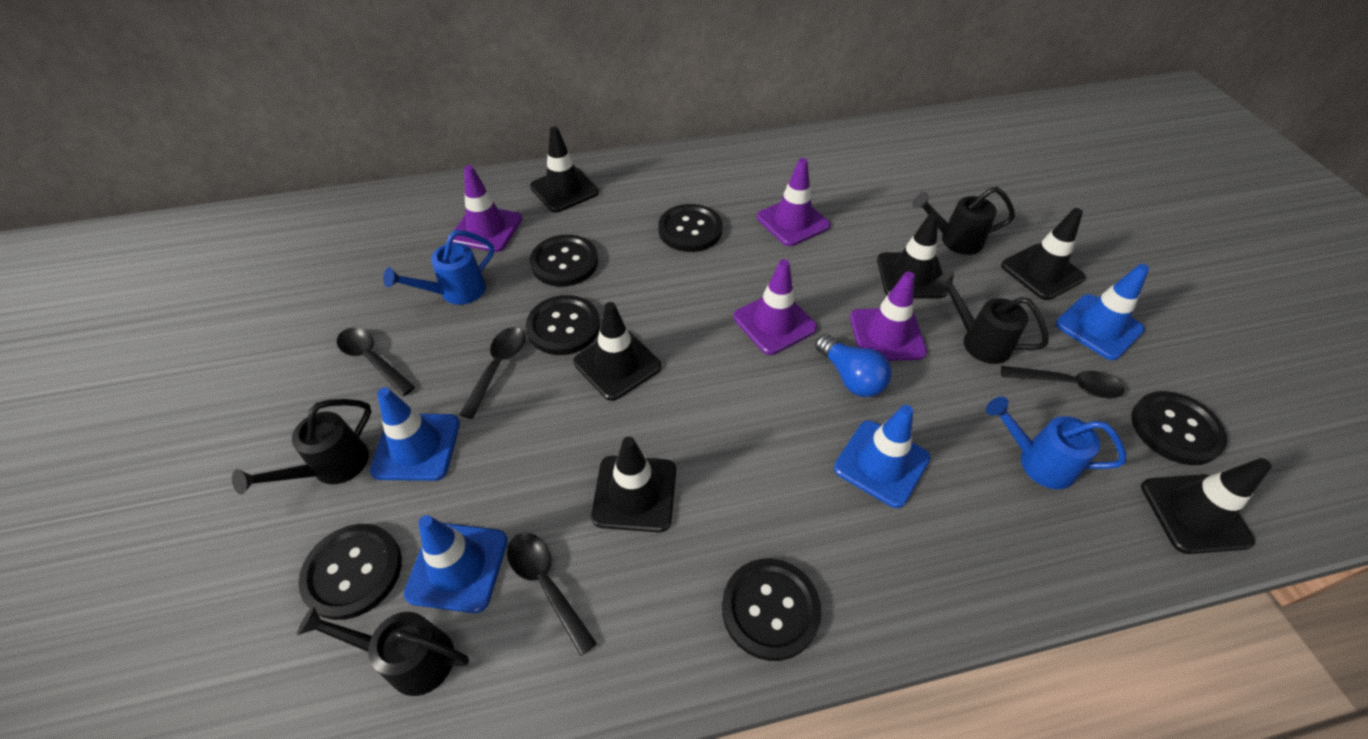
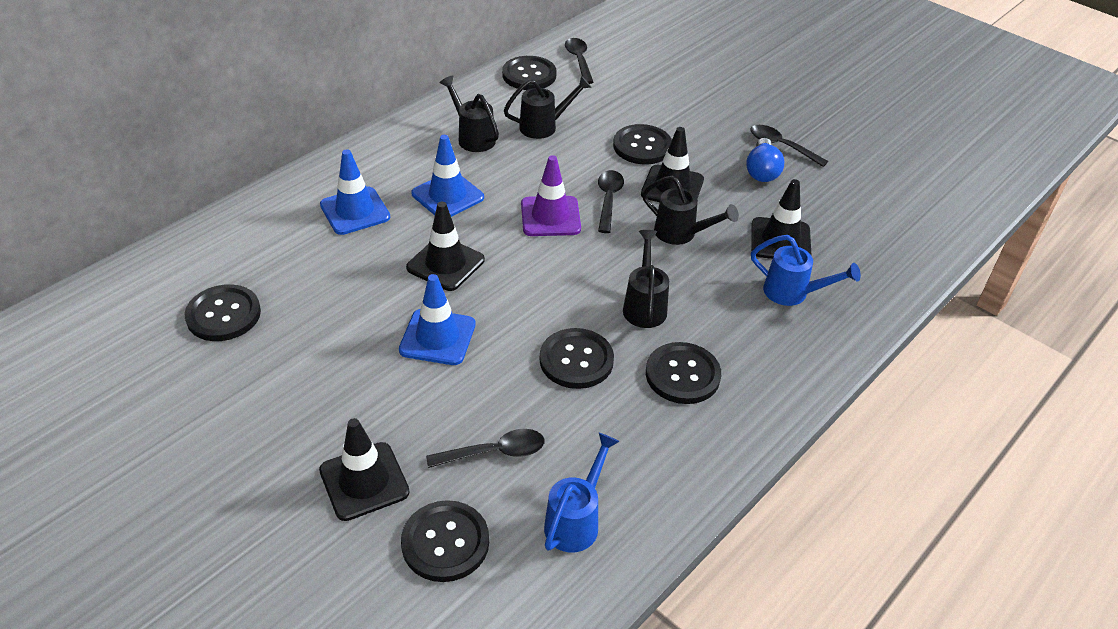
black traffic cone: 6 -> 4
blue traffic cone: 4 -> 3
purple traffic cone: 4 -> 1

